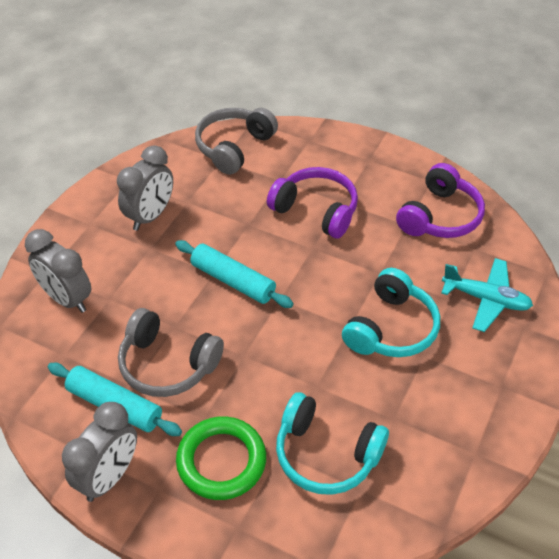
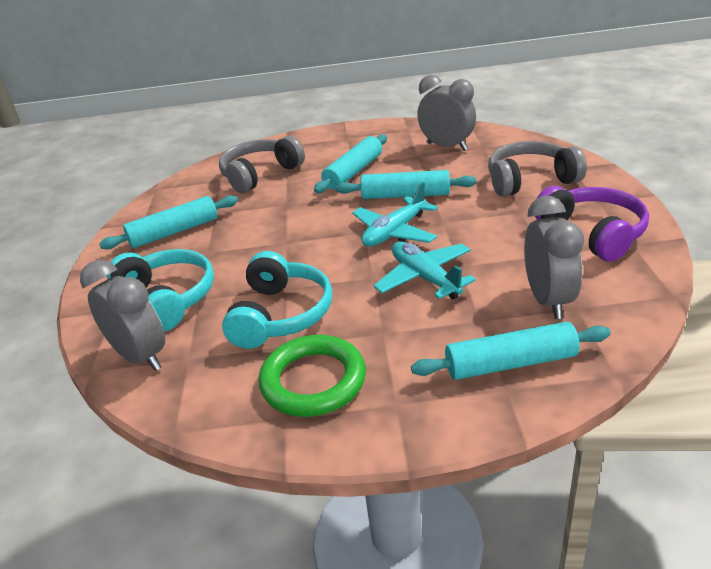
purple headphones: 2 -> 1
turquoise plane: 1 -> 2
turquoise rolling pin: 2 -> 4

